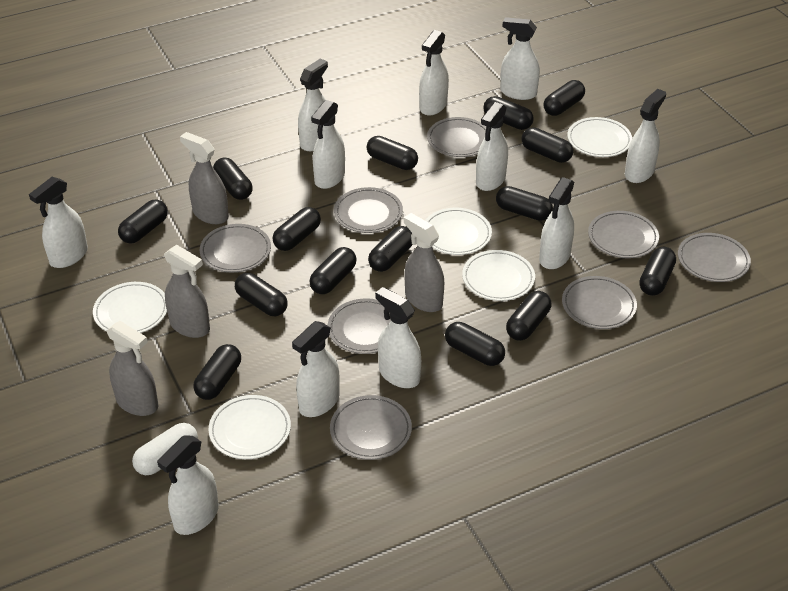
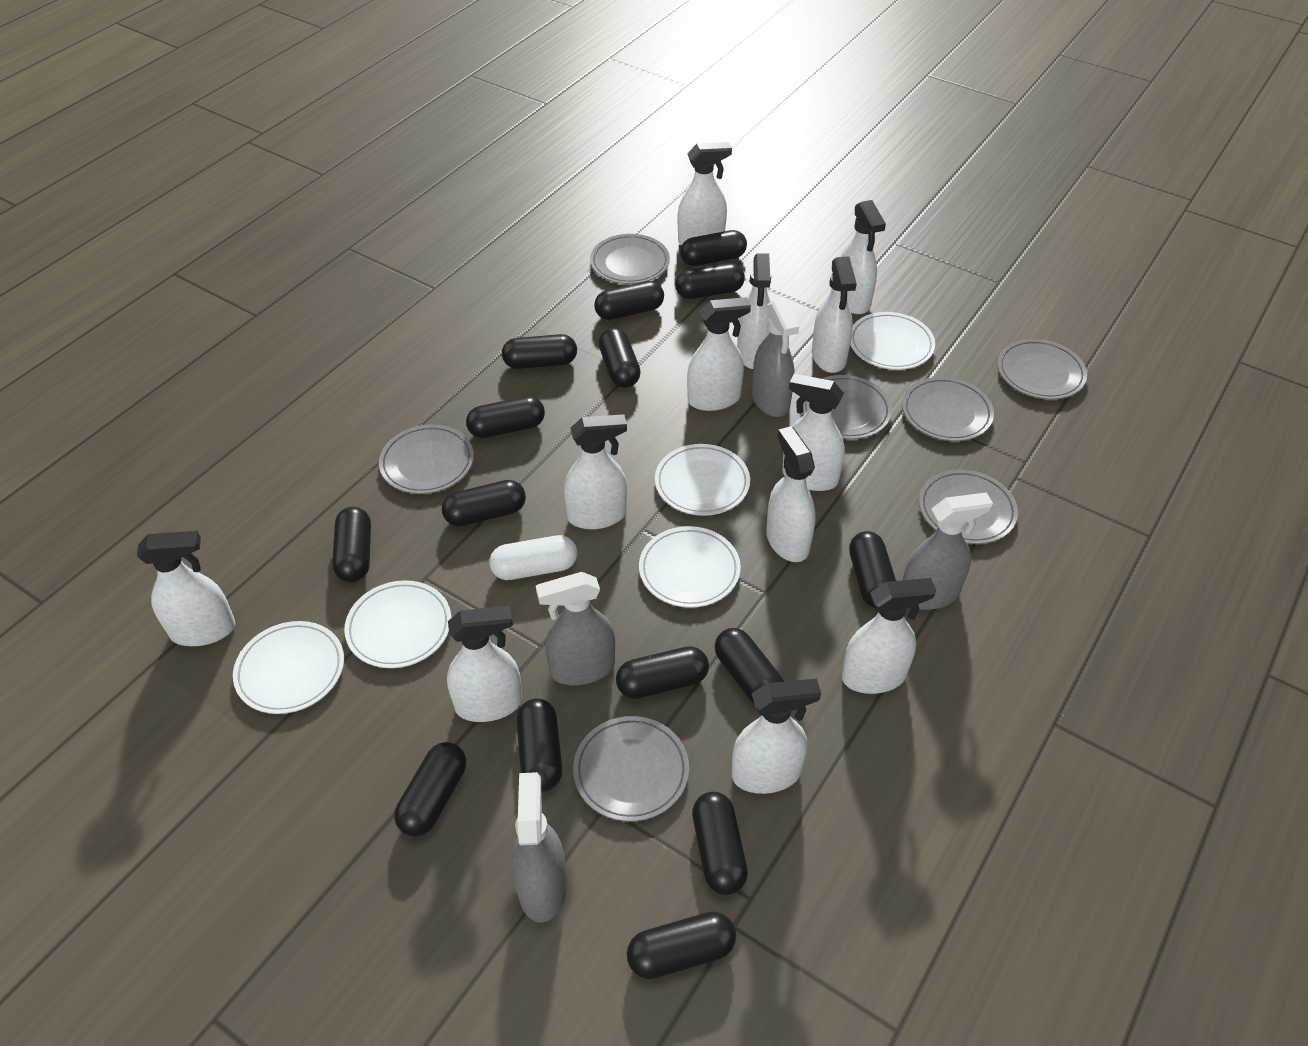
grey plate: 8 -> 7
white spray bottle: 11 -> 12

